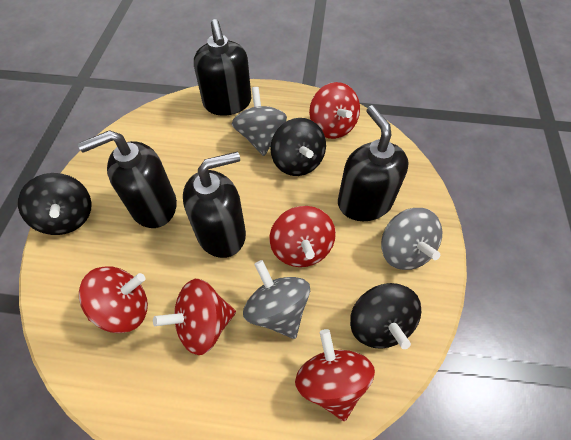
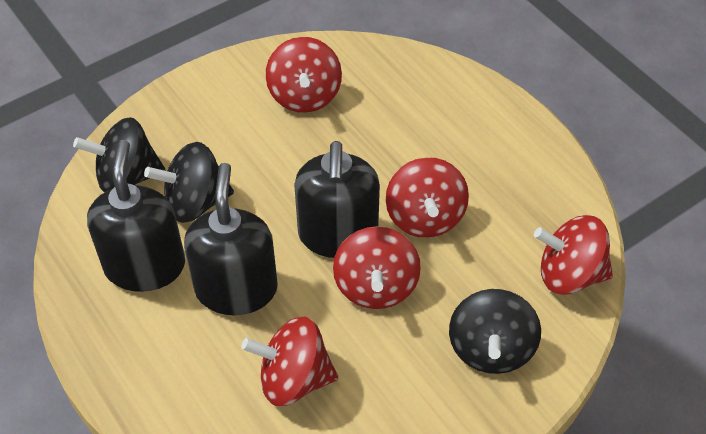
black soap dispenser: 4 -> 3
grey spinning top: 3 -> 0

